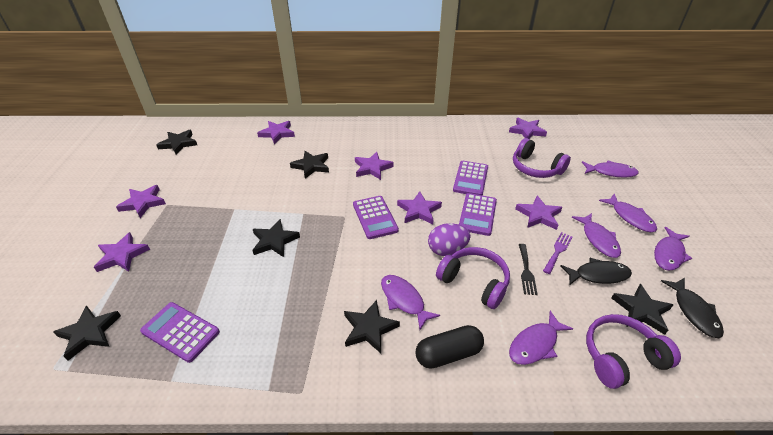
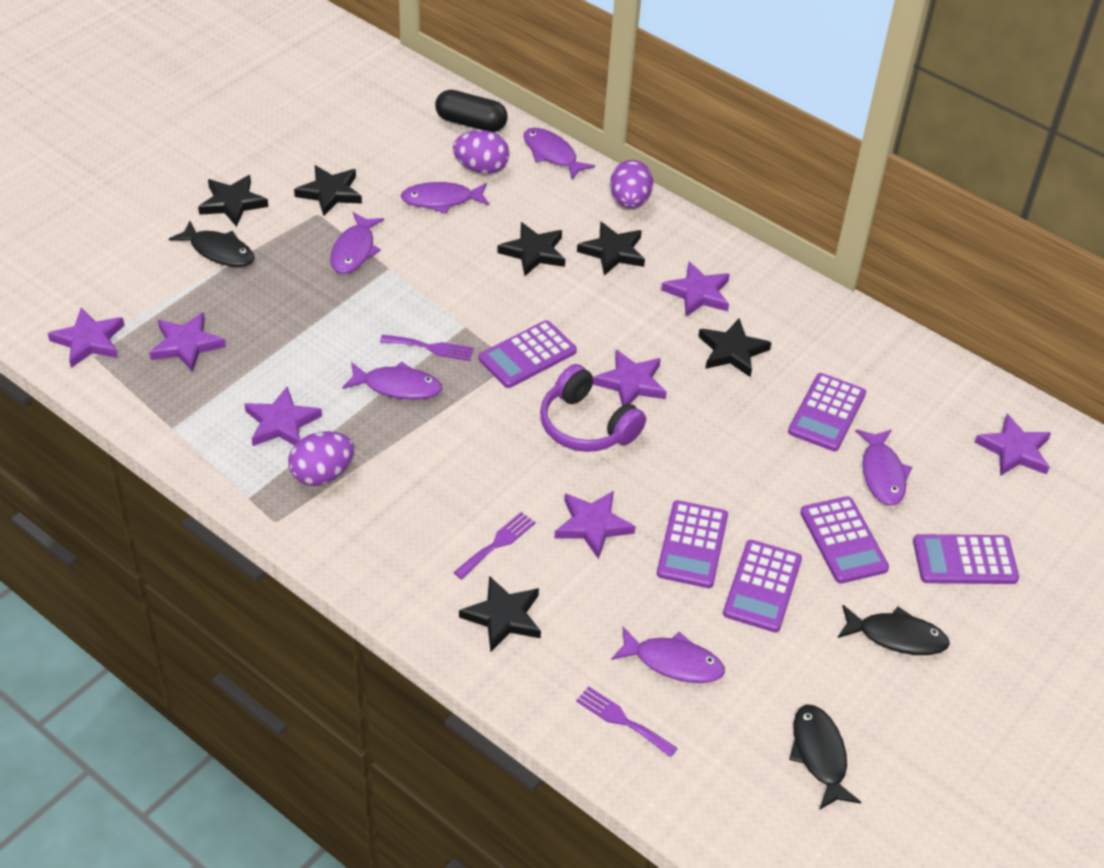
black fish: 2 -> 3
black fork: 1 -> 0
purple calculator: 4 -> 6
purple egg: 1 -> 3
purple fork: 1 -> 3
purple headphones: 3 -> 1

